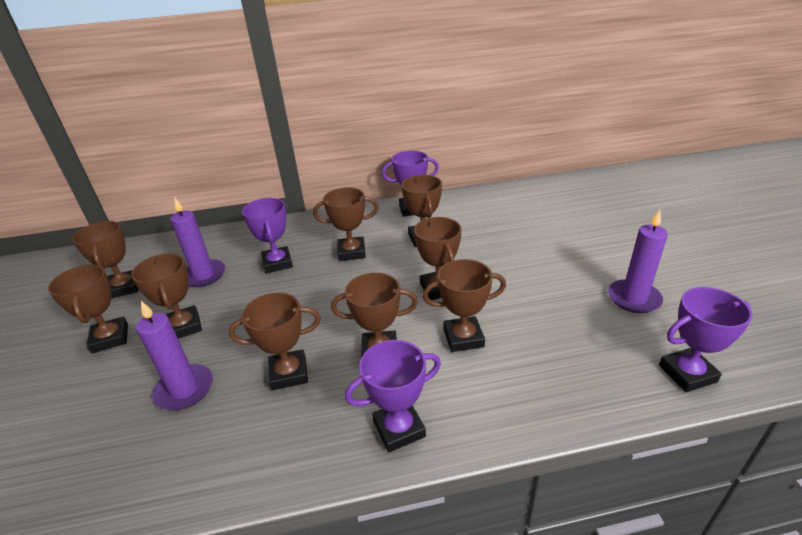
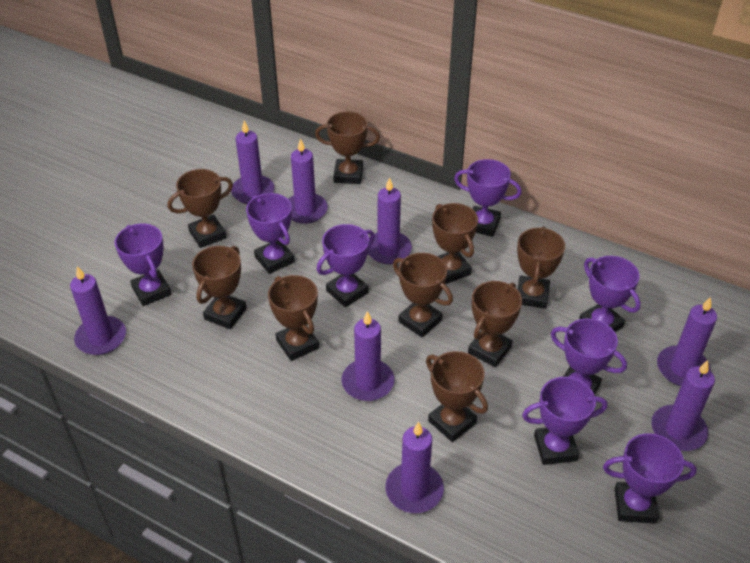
purple candle: 3 -> 8
purple trophy: 4 -> 8

